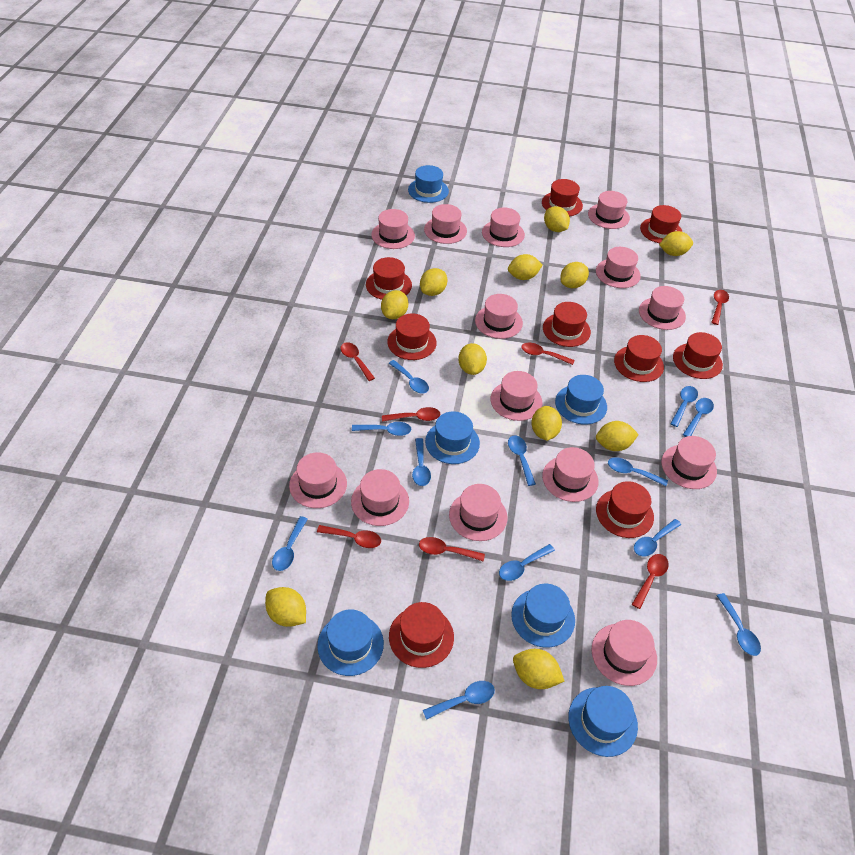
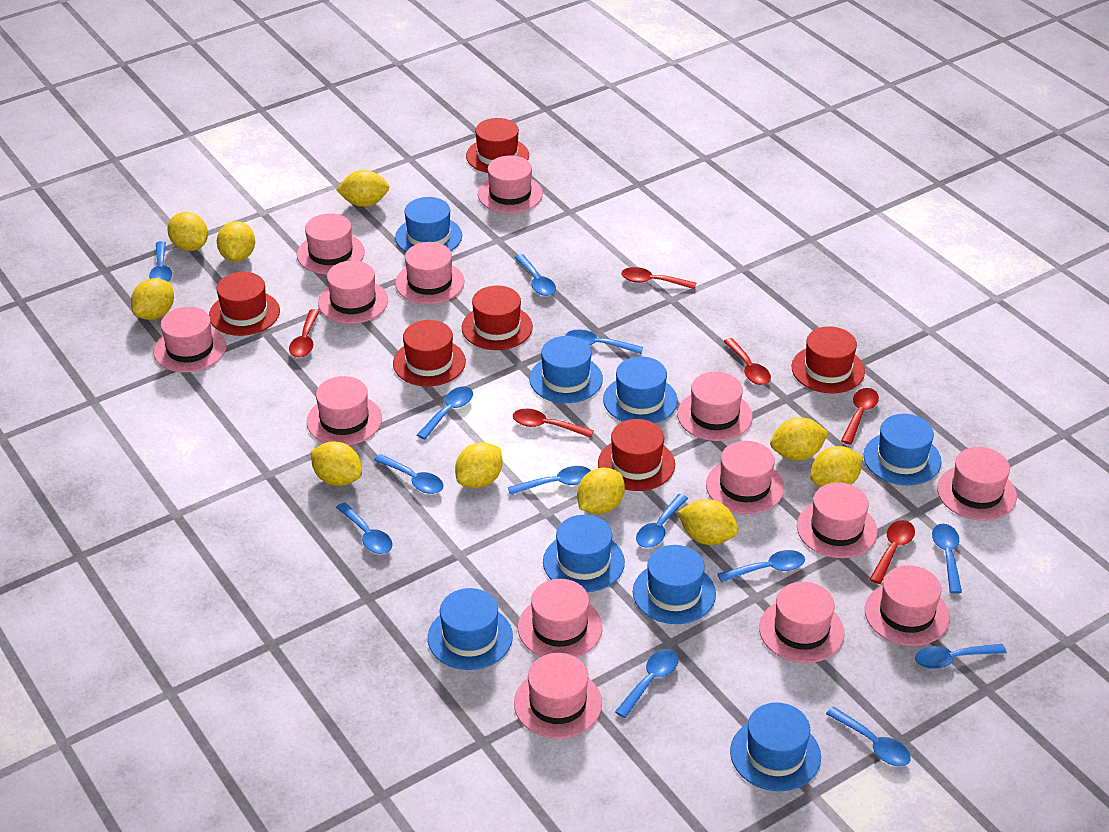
blue hat: 6 -> 8
blue spoon: 12 -> 13
red hat: 9 -> 6
red spoon: 7 -> 6
yellow lemon: 11 -> 10

